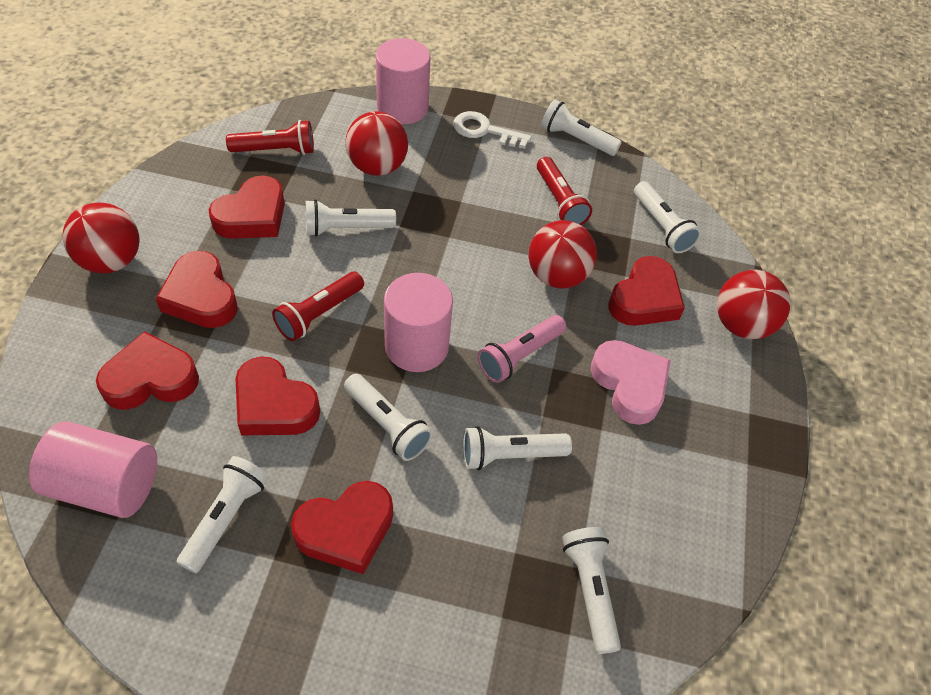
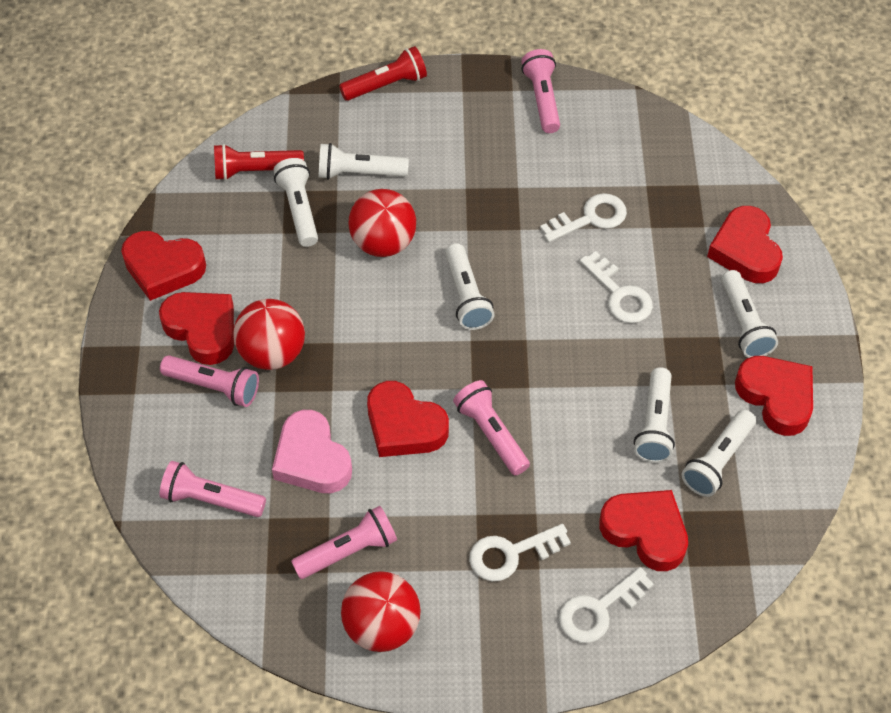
pink cylinder: 3 -> 0
pink flashlight: 1 -> 5
red ball: 4 -> 3
red flashlight: 3 -> 2
white flashlight: 7 -> 6
white key: 1 -> 4

